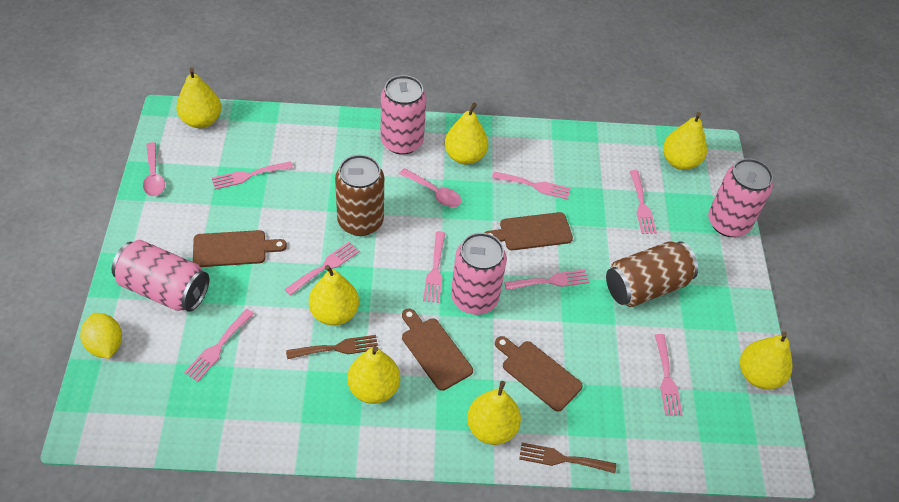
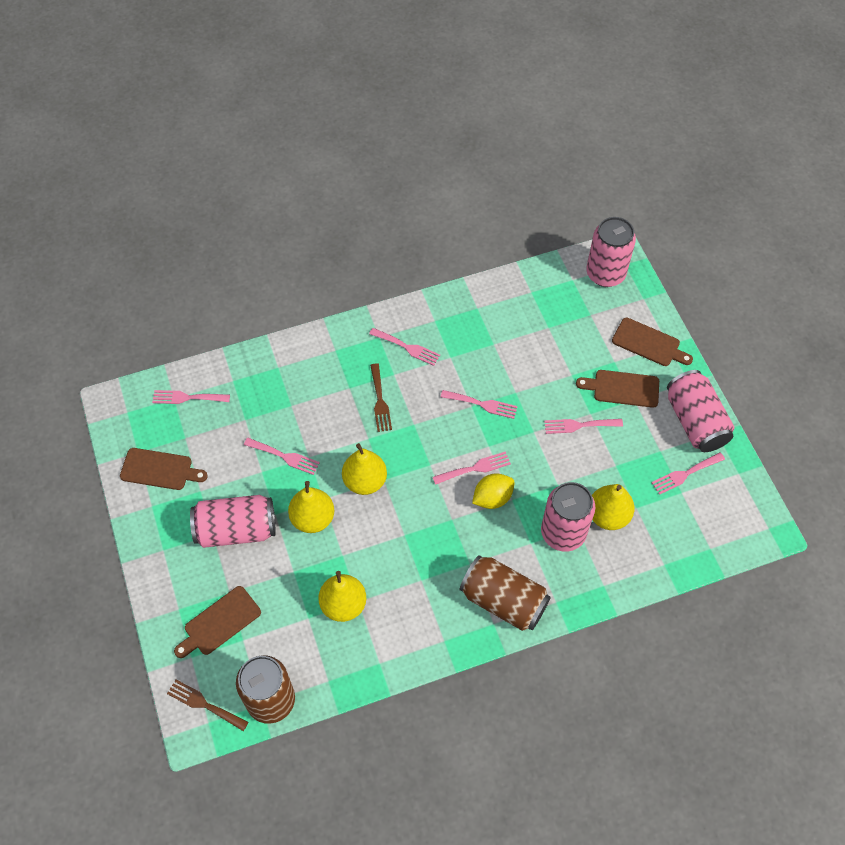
pink fork: 8 -> 7
pink spoon: 2 -> 0
yellow pear: 7 -> 4

